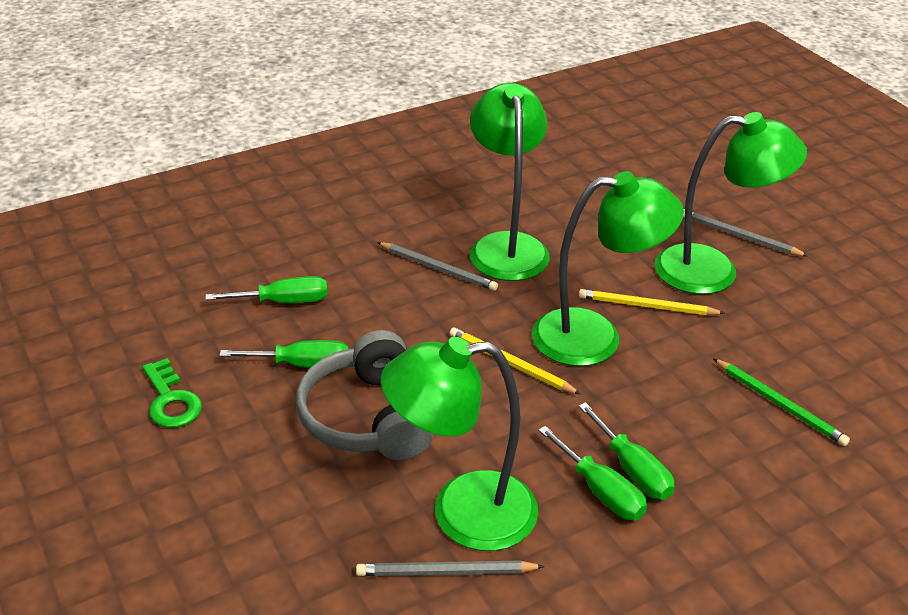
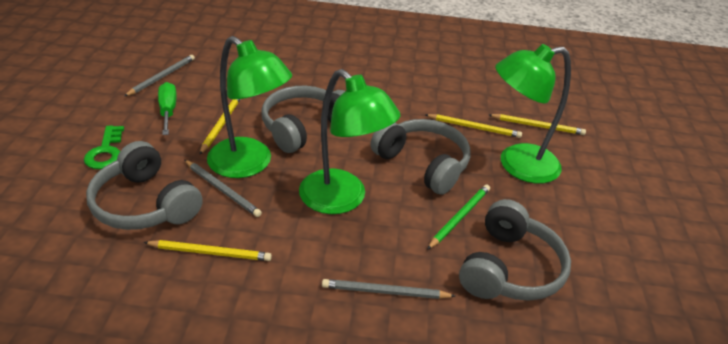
green lamp: 4 -> 3
green screwdriver: 4 -> 1
grey headphones: 1 -> 4
yellow pencil: 2 -> 4

